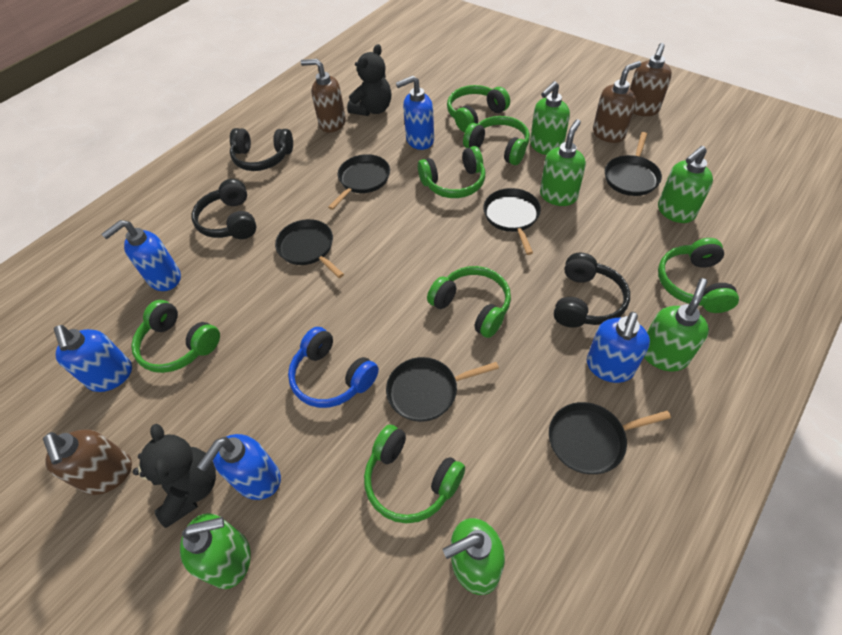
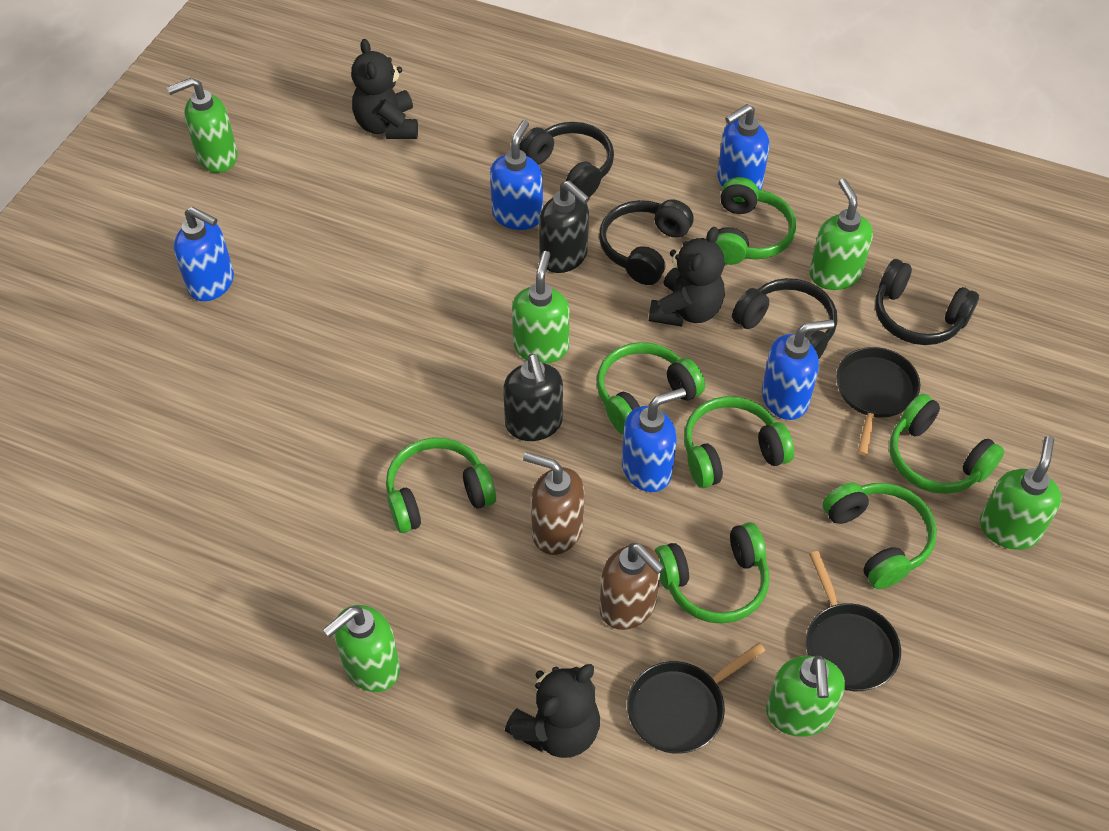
black headphones: 3 -> 4
black pan: 6 -> 3
black soap dispenser: 0 -> 2
black teddy bear: 2 -> 3
blue headphones: 1 -> 0
brown soap dispenser: 4 -> 2

